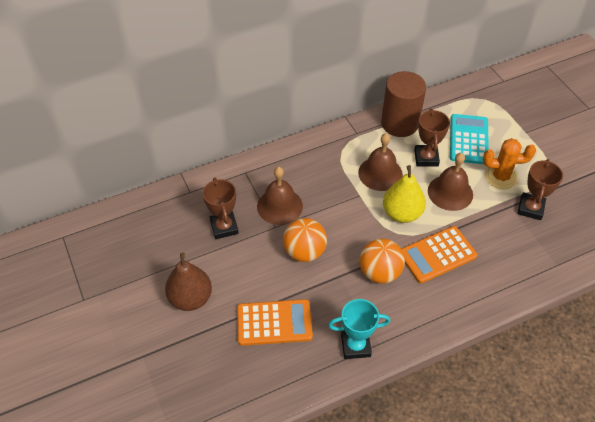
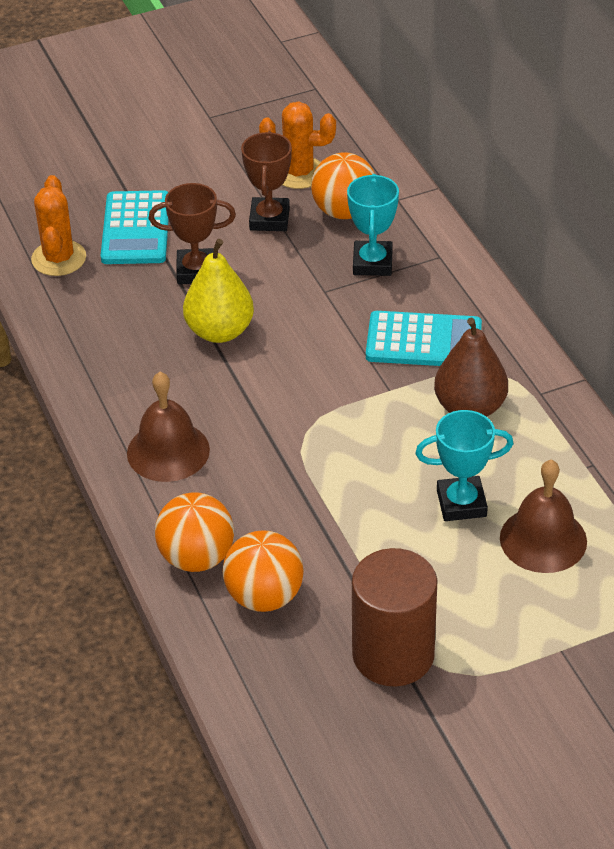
brown bell: 3 -> 2
brown trophy: 3 -> 2
orange ball: 2 -> 3
orange cactus: 1 -> 2
orange calculator: 2 -> 0
turquoise calculator: 1 -> 2
turquoise trophy: 1 -> 2

